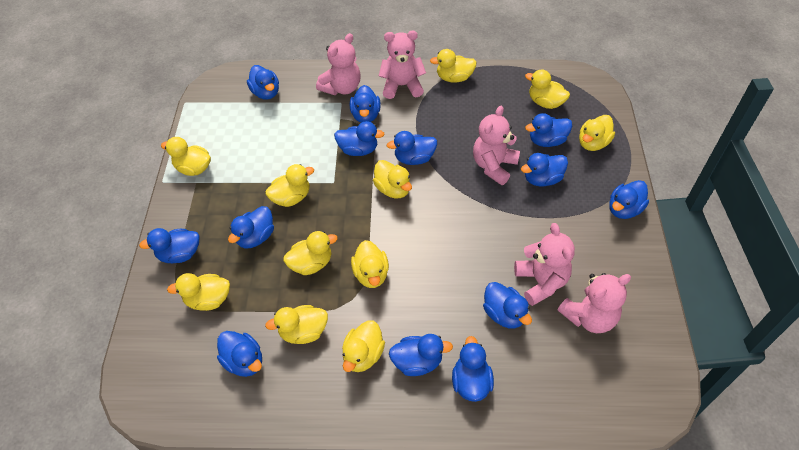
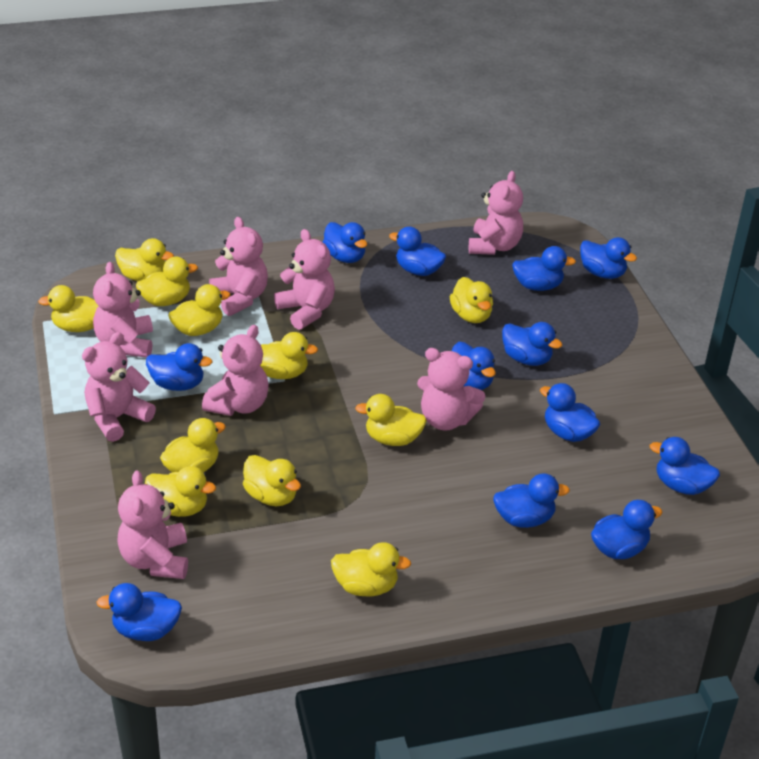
blue duck: 13 -> 12
pink teddy bear: 5 -> 8

